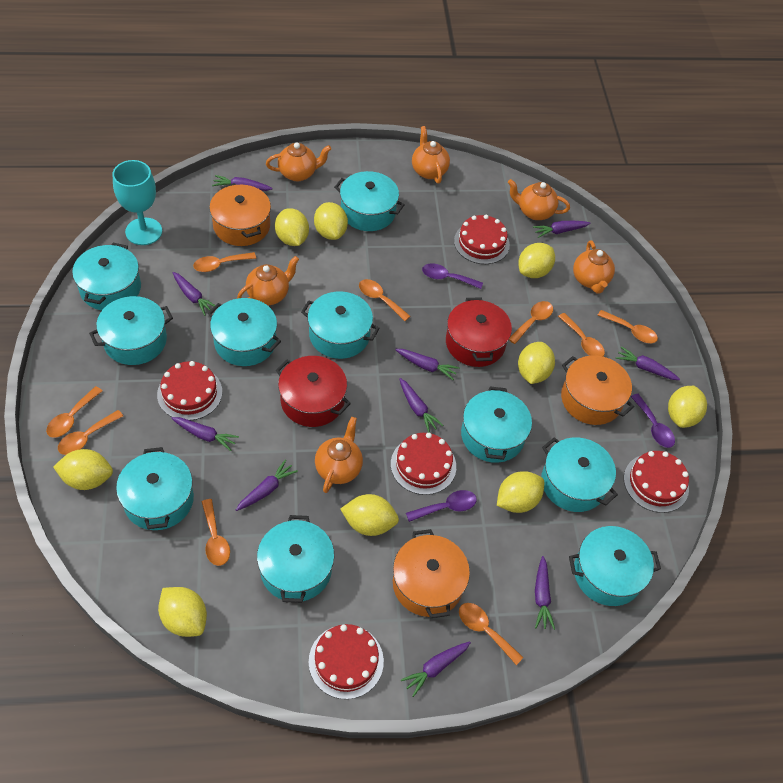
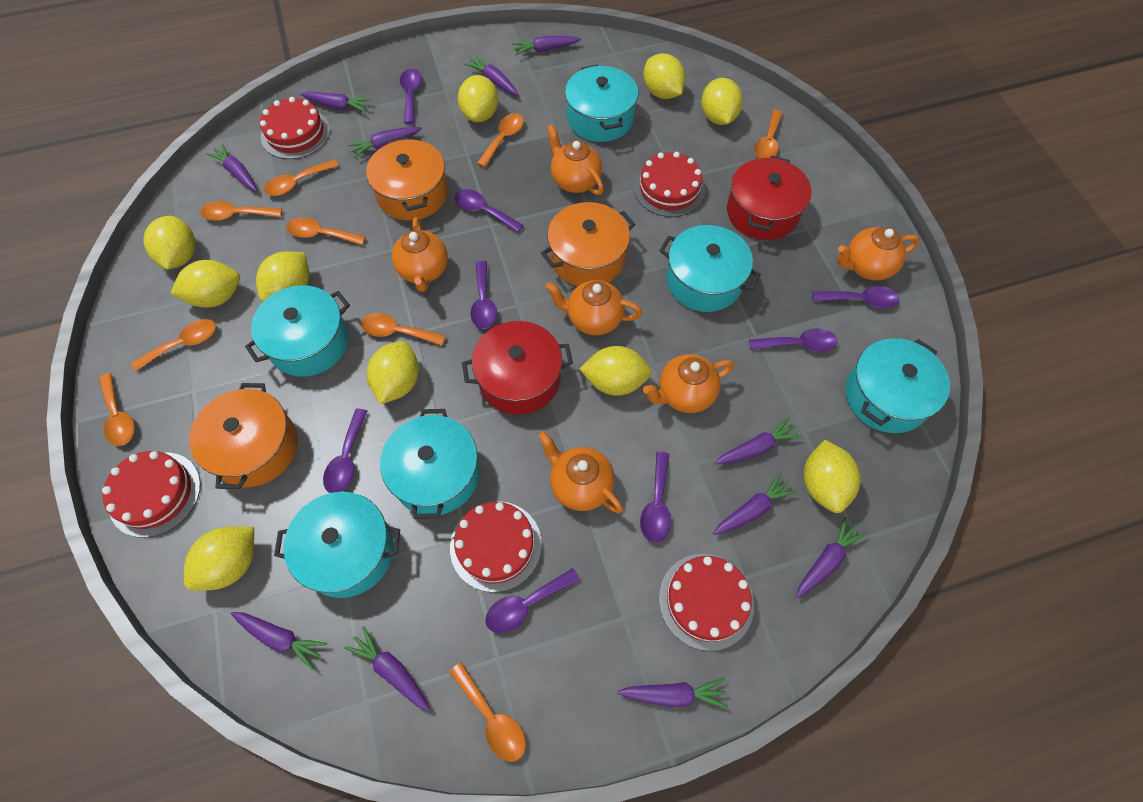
purple carrot: 10 -> 11
purple spoon: 3 -> 8
turquoise goblet: 1 -> 0
turquoise pot: 10 -> 6
yellow lemon: 9 -> 10

